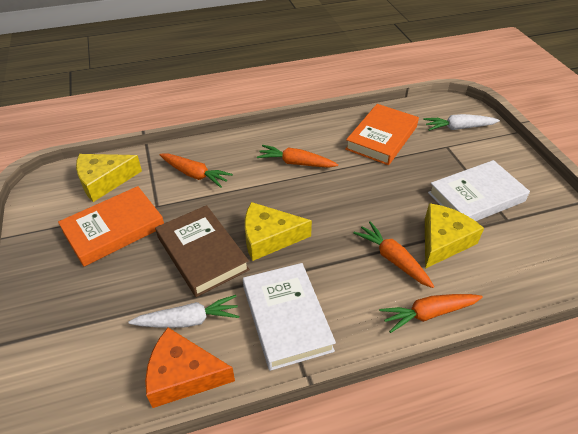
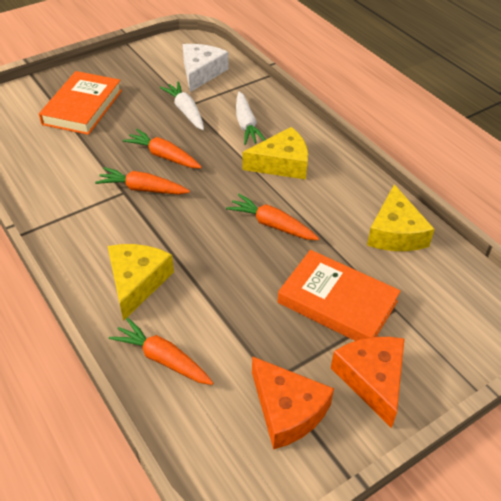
brown book: 1 -> 0
orange cheese: 1 -> 2
white book: 2 -> 0
white cheese: 0 -> 1

